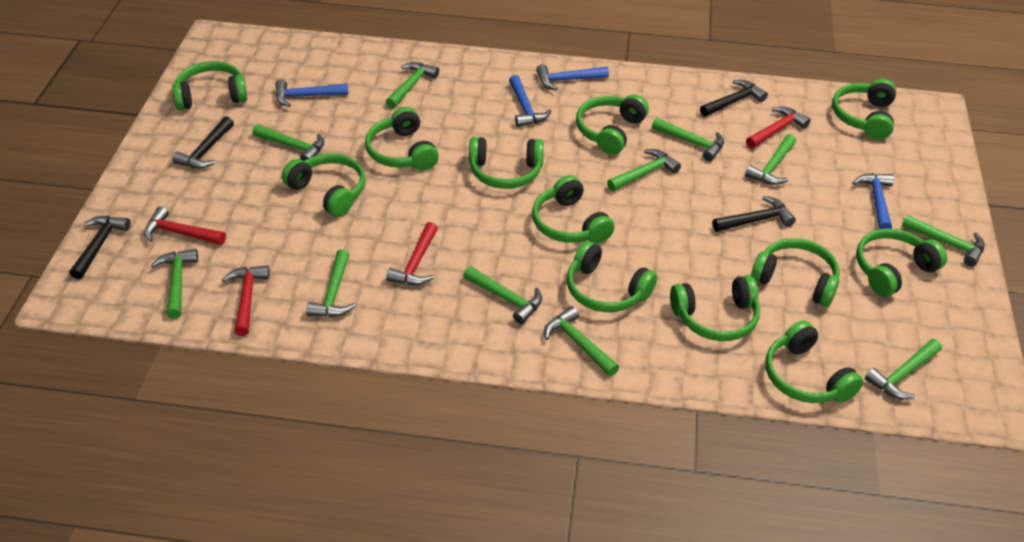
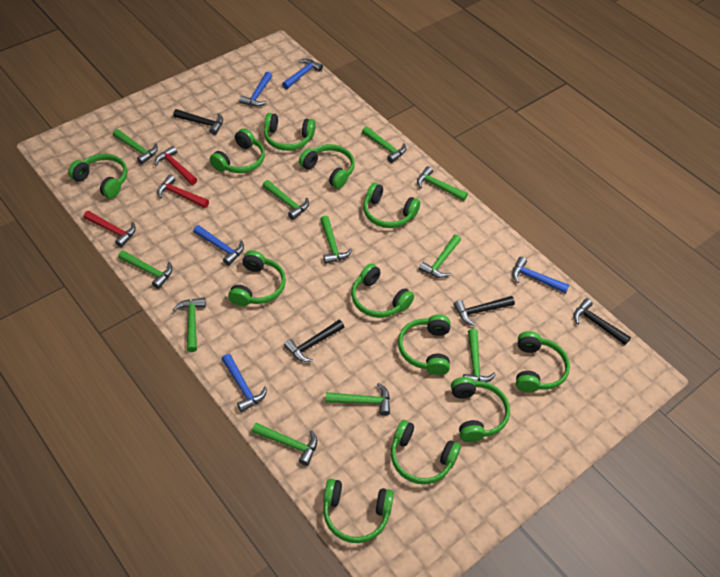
blue hammer: 4 -> 5
red hammer: 4 -> 3

